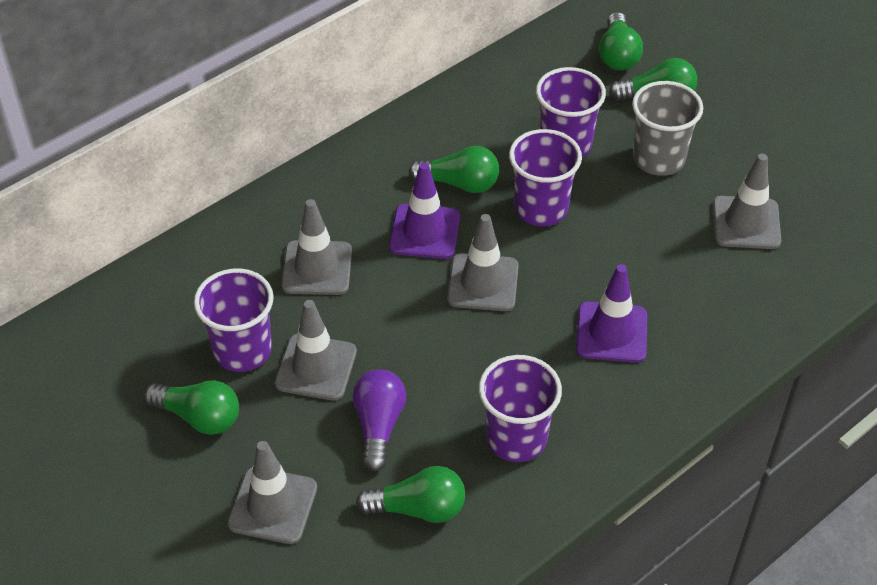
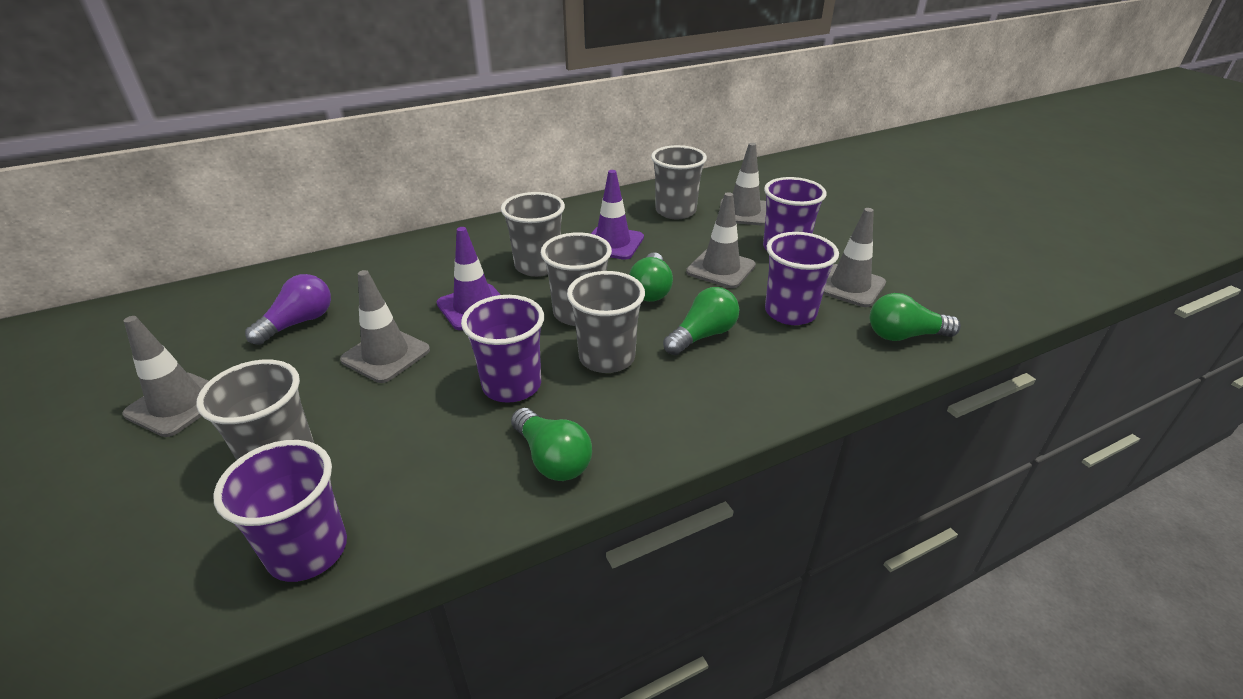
green light bulb: 5 -> 4
grey cup: 1 -> 5

